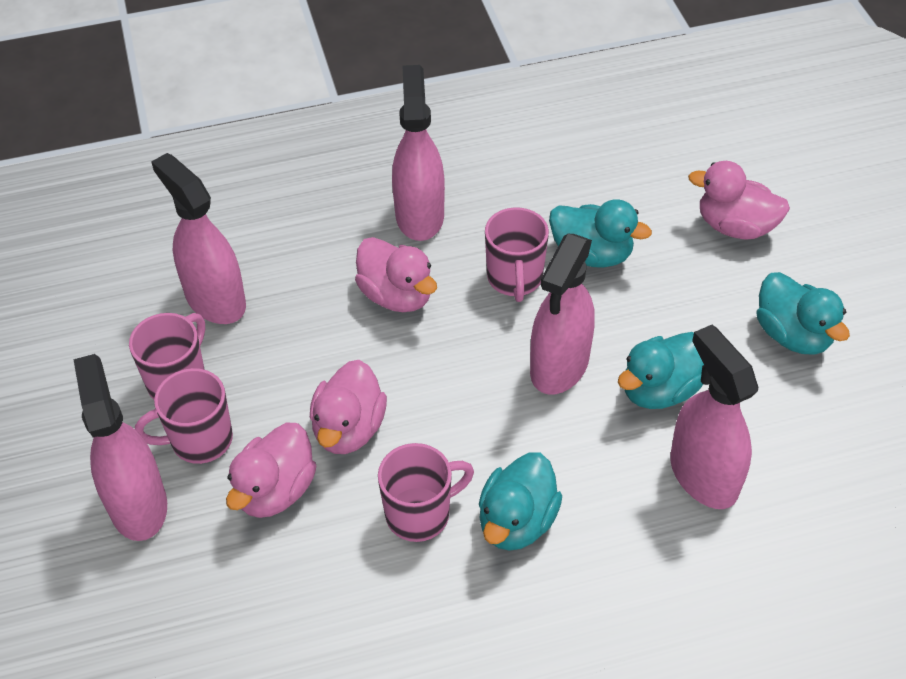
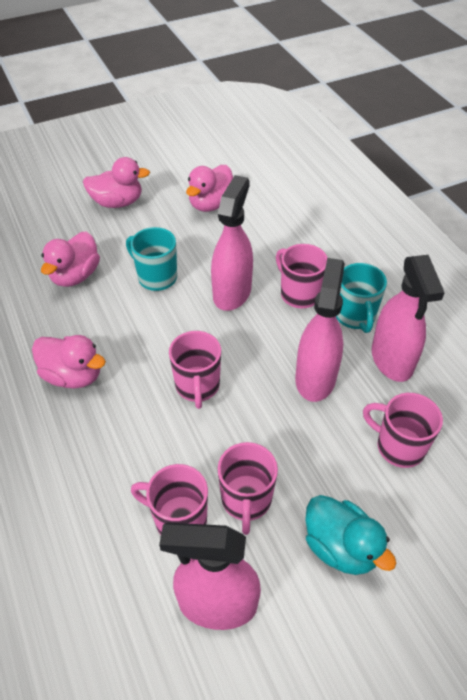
pink mug: 4 -> 5
pink spray bottle: 5 -> 4
turquoise duck: 4 -> 1
turquoise mug: 0 -> 2

